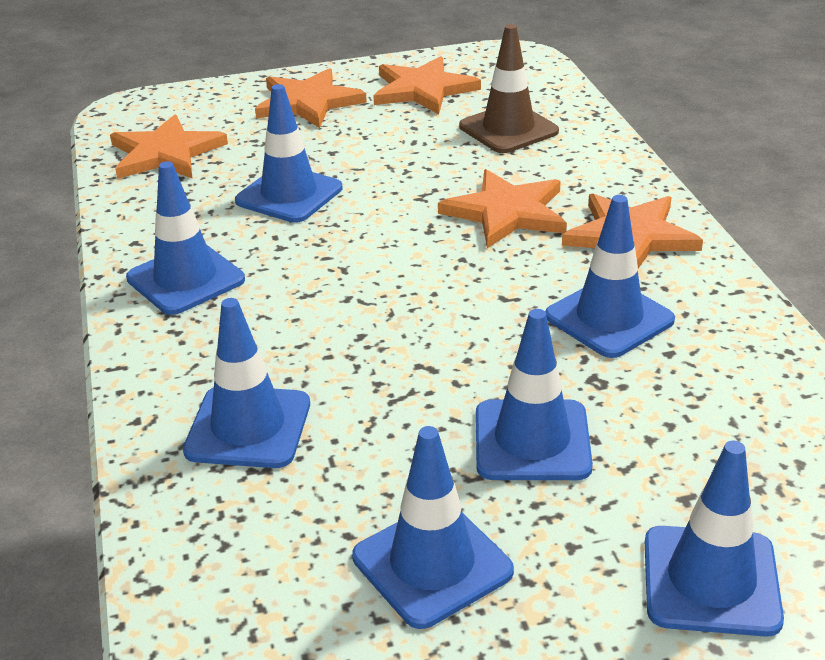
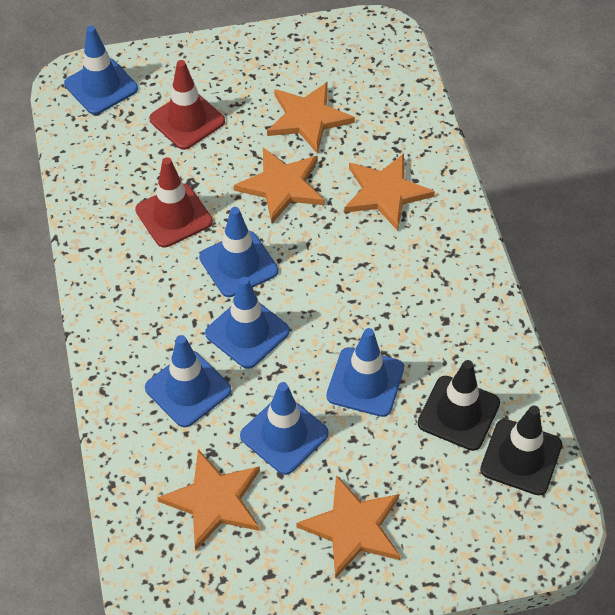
black traffic cone: 0 -> 2
blue traffic cone: 7 -> 6
brown traffic cone: 1 -> 0
red traffic cone: 0 -> 2

